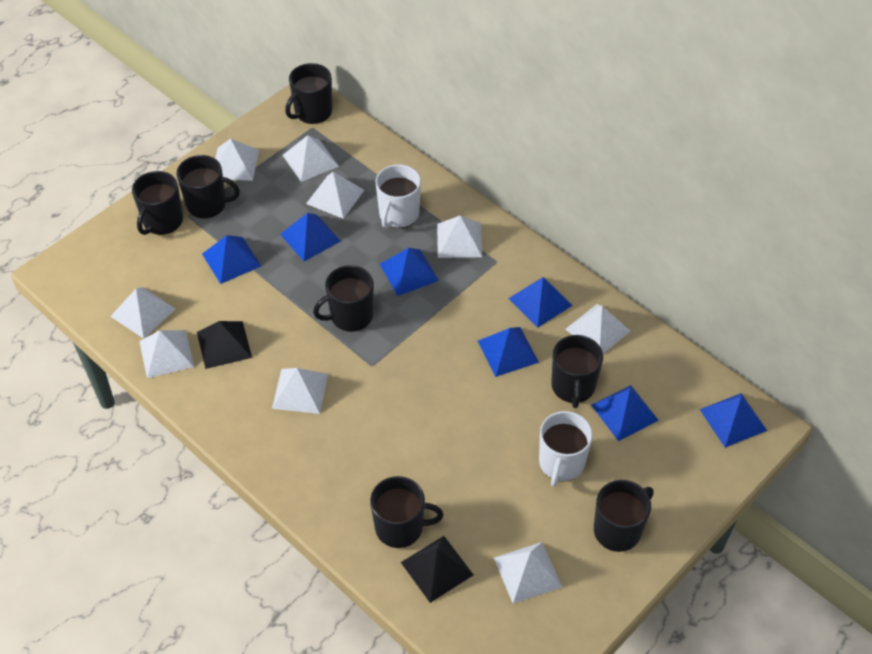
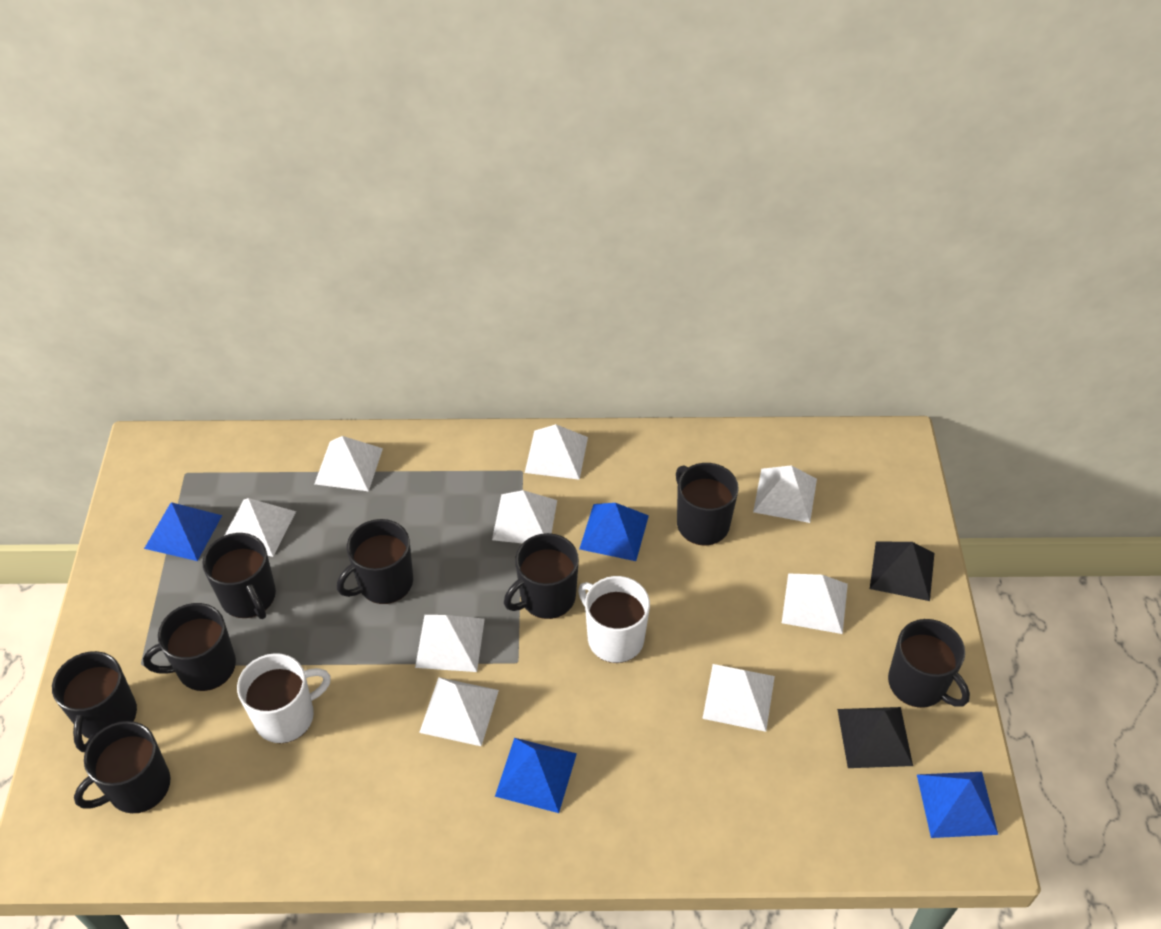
black mug: 7 -> 8
blue pyramid: 7 -> 4

